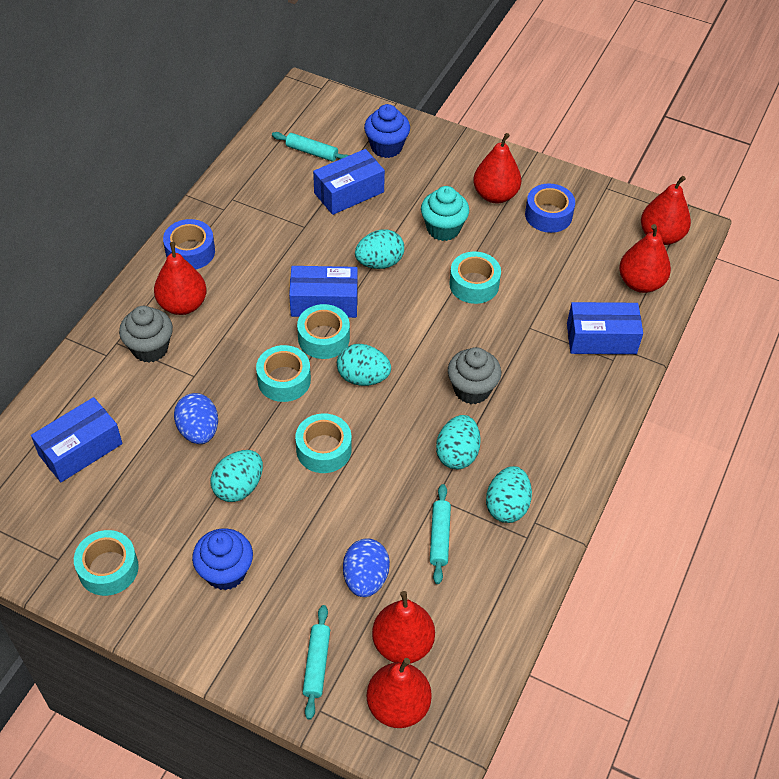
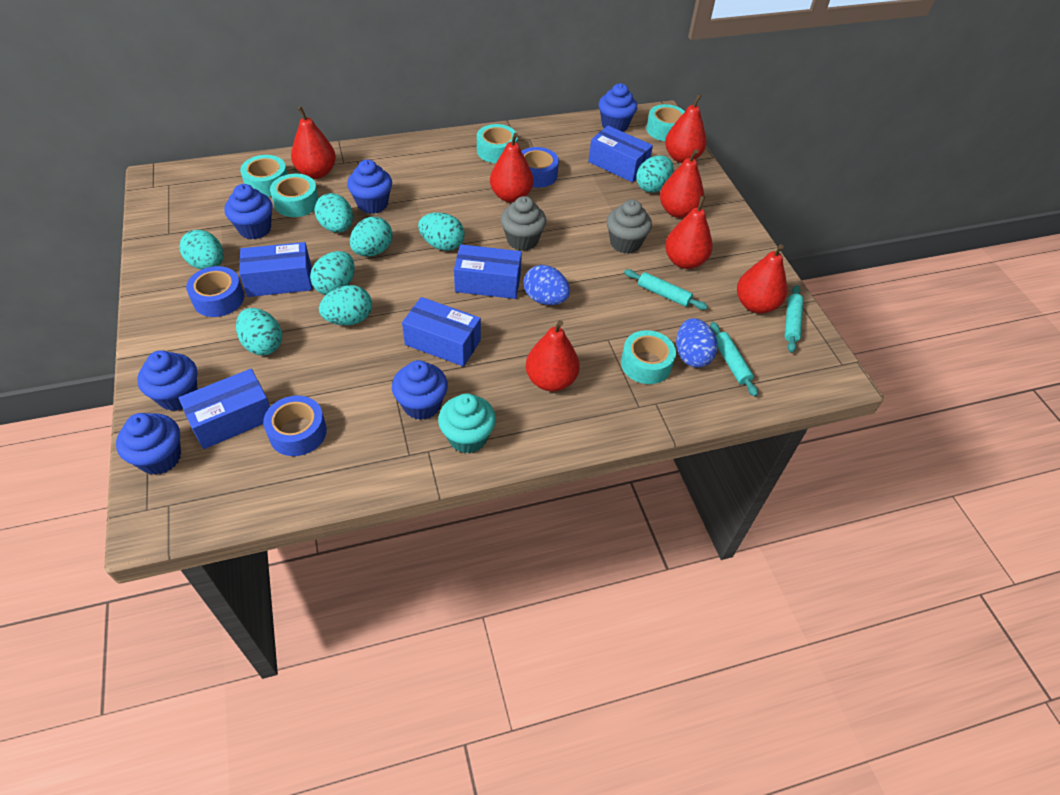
blue box: 4 -> 5
blue cupcake: 2 -> 6
blue tape: 2 -> 3
red pear: 6 -> 7
turquoise egg: 5 -> 8

